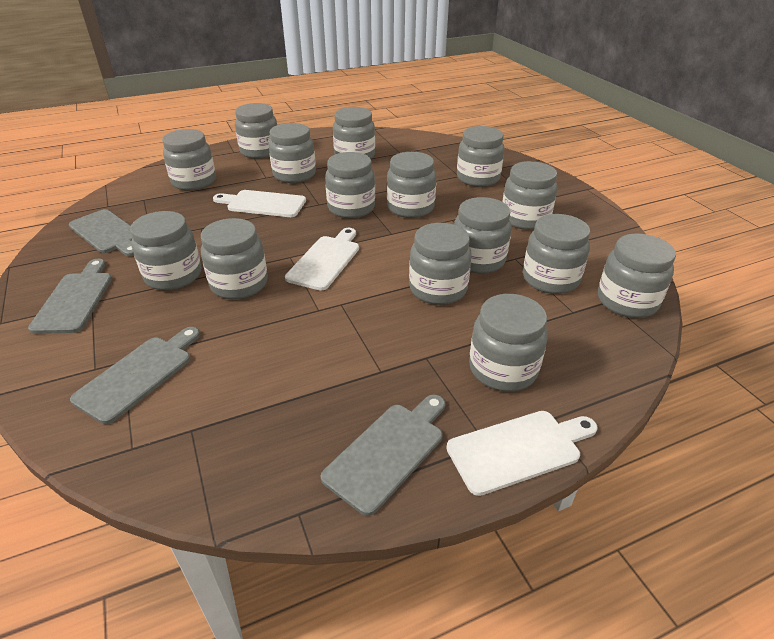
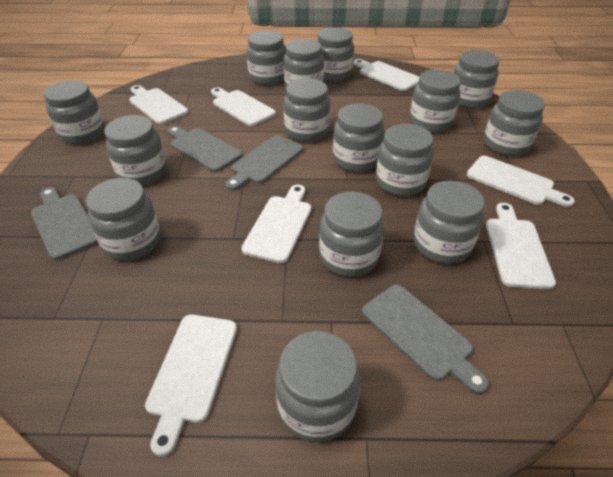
white cutting board: 3 -> 7

